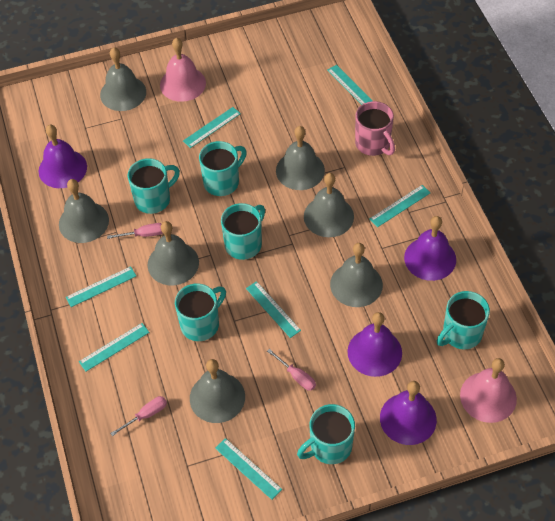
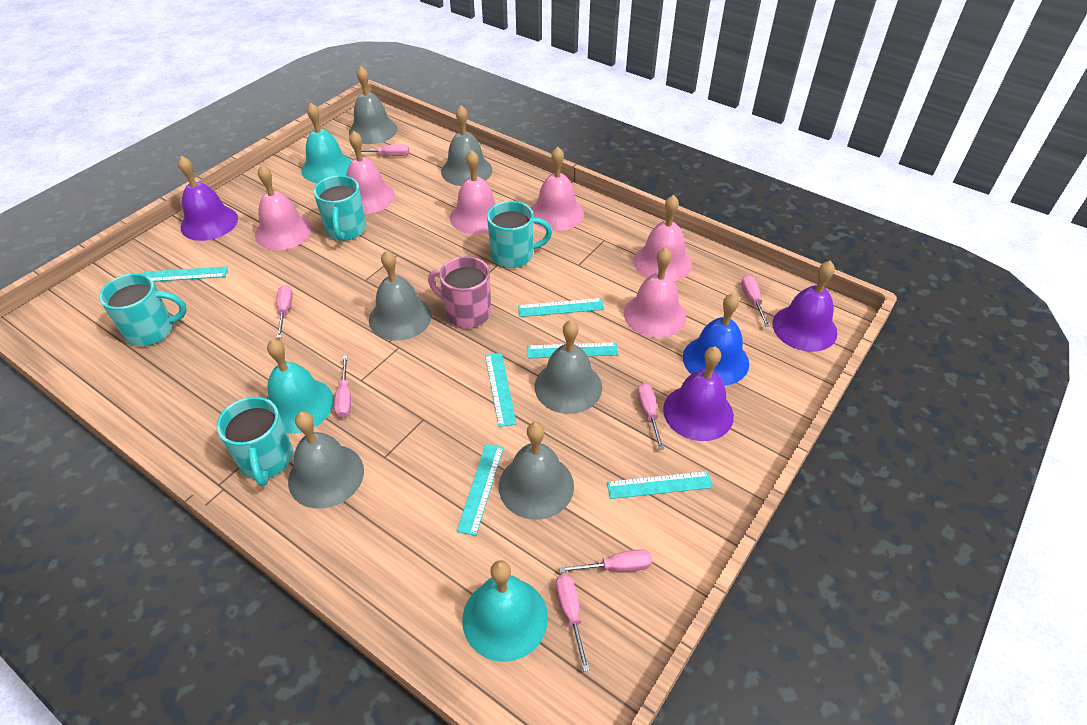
blue bell: 0 -> 1
grey bell: 7 -> 6
pink bell: 2 -> 6
pink screwdriver: 3 -> 7
purple bell: 4 -> 3
turquoise bell: 0 -> 3
turquoise mug: 6 -> 4
turquoise ruler: 7 -> 6

